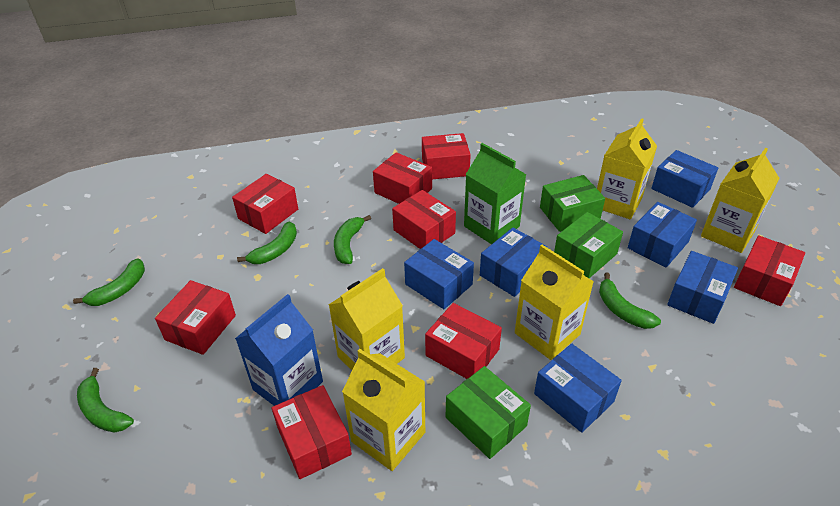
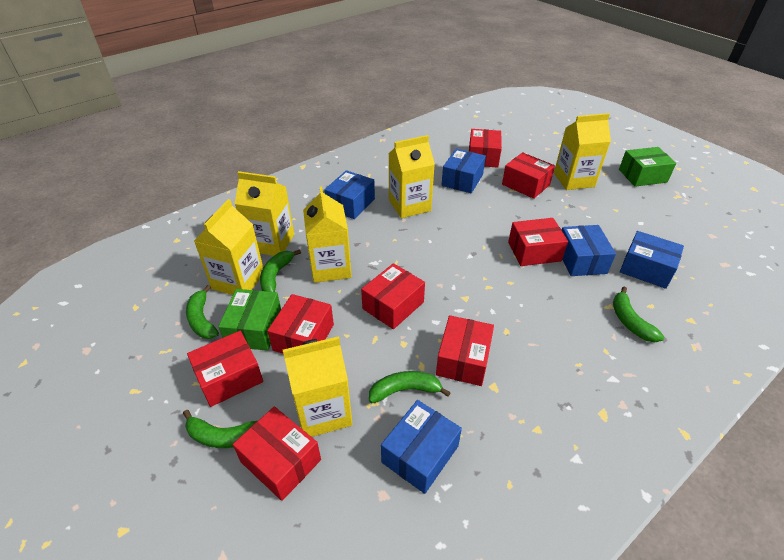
blue box: 6 -> 5
blue carton: 1 -> 0
green box: 3 -> 2
green carton: 1 -> 0
yellow carton: 5 -> 6

